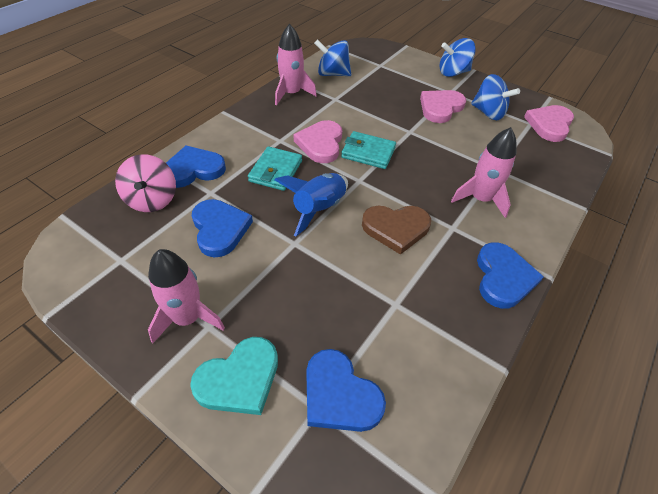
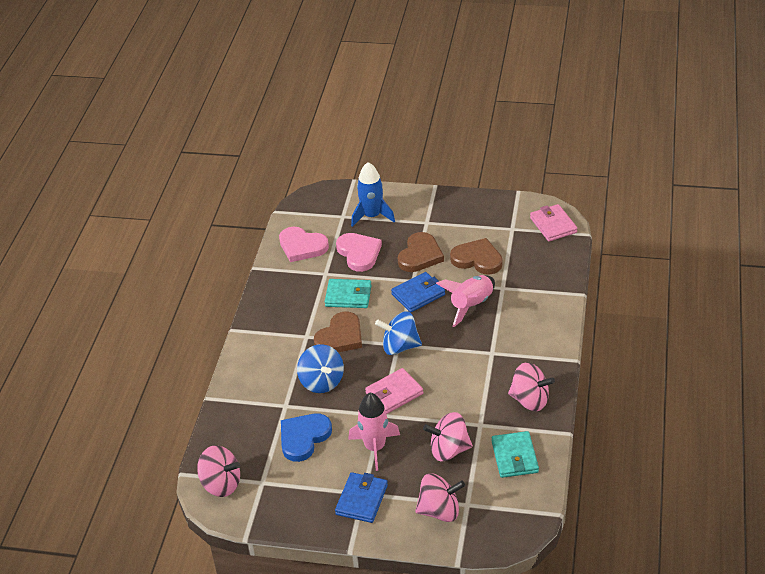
blue heart: 4 -> 1
blue spinning top: 3 -> 2
blue wallet: 0 -> 2
brown heart: 1 -> 3
pink heart: 3 -> 2
pink rocket: 3 -> 2
pink spinning top: 1 -> 4
pink wallet: 0 -> 2
turquoise heart: 1 -> 0

